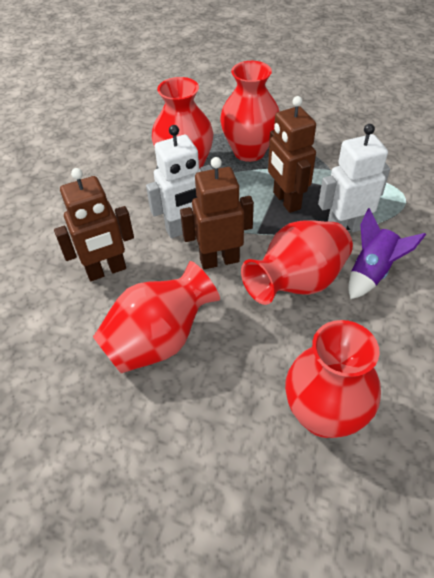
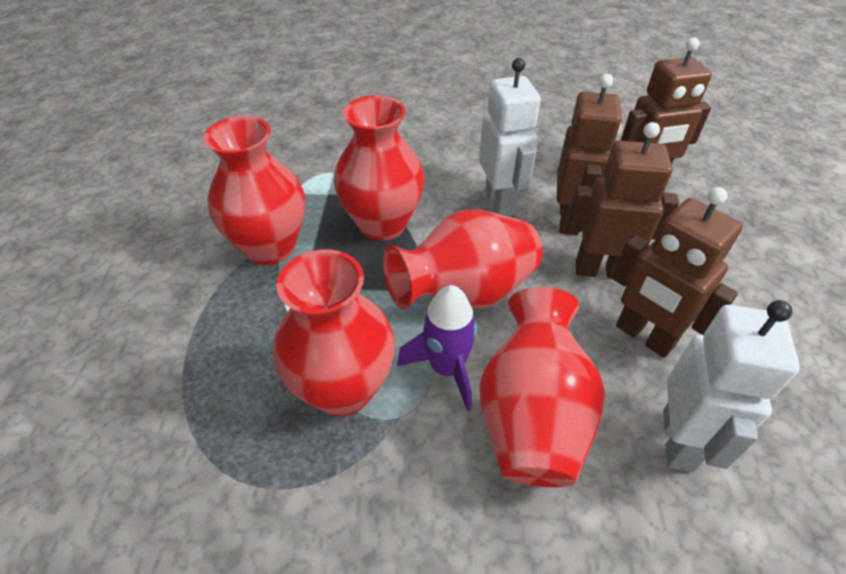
brown robot: 3 -> 4

